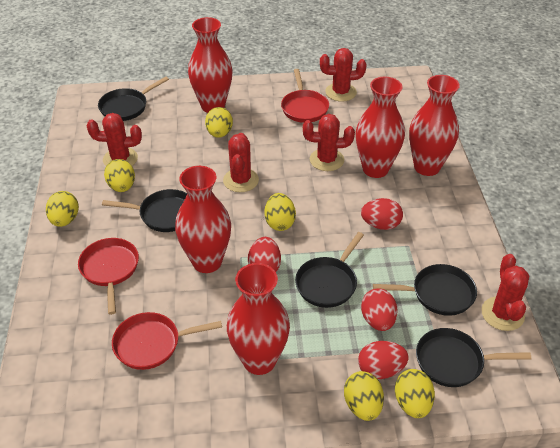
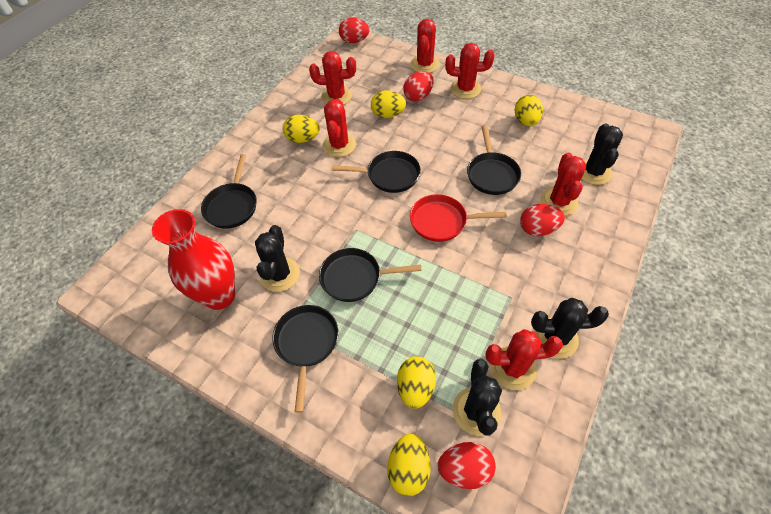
black cactus: 0 -> 4
red cactus: 5 -> 6
red pan: 3 -> 1
red vase: 5 -> 1
yellow egg: 6 -> 5

